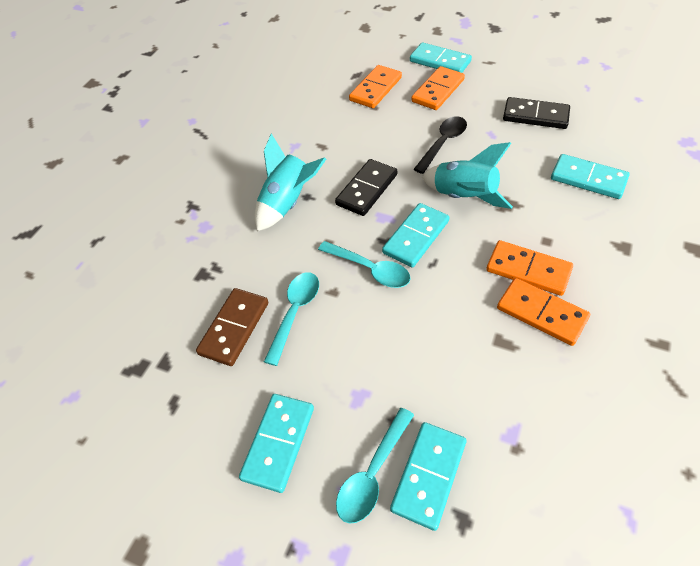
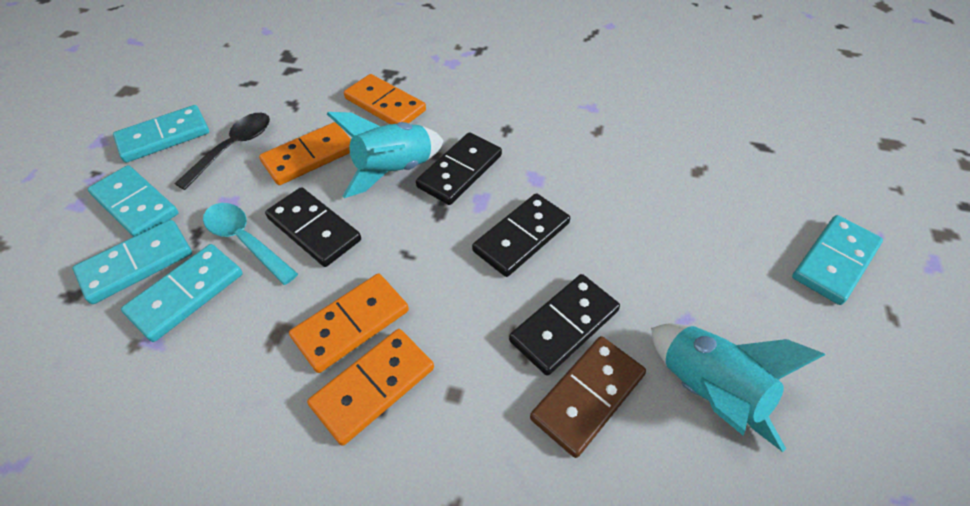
black domino: 2 -> 4
turquoise spoon: 3 -> 1

